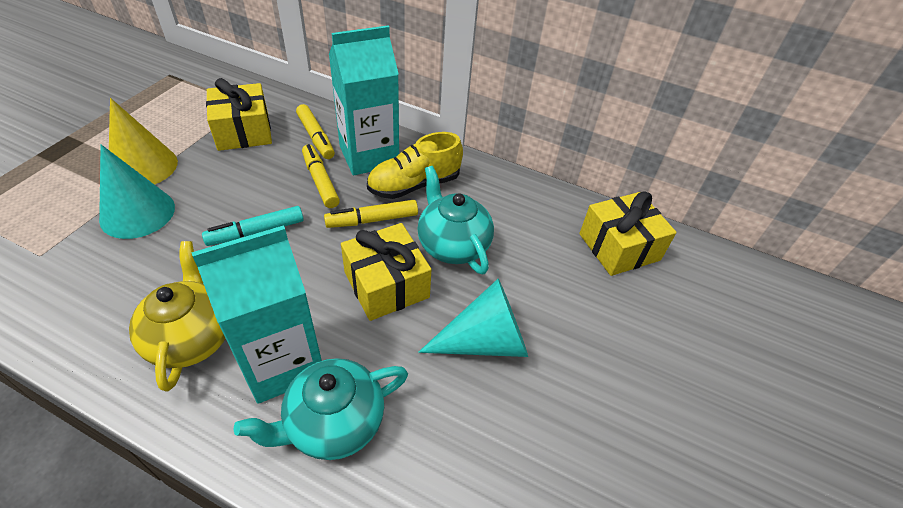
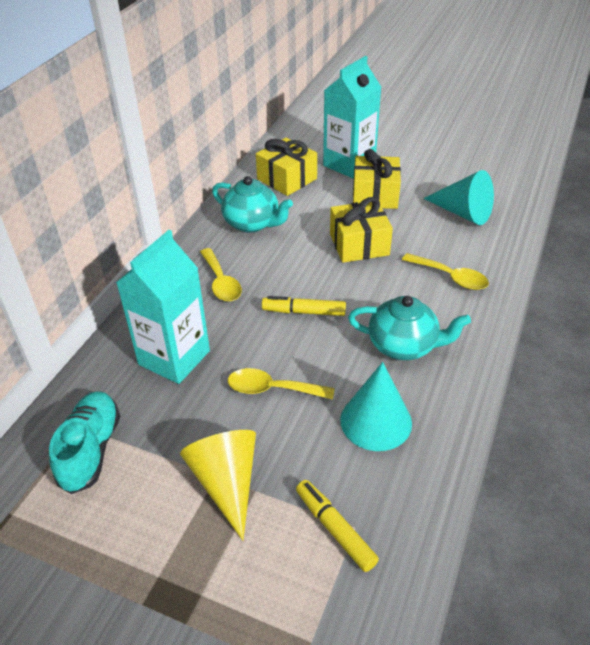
turquoise marker: 1 -> 0
turquoise shoe: 0 -> 1
yellow marker: 3 -> 2
yellow shoe: 1 -> 0
yellow spoon: 0 -> 3
yellow teapot: 1 -> 0

